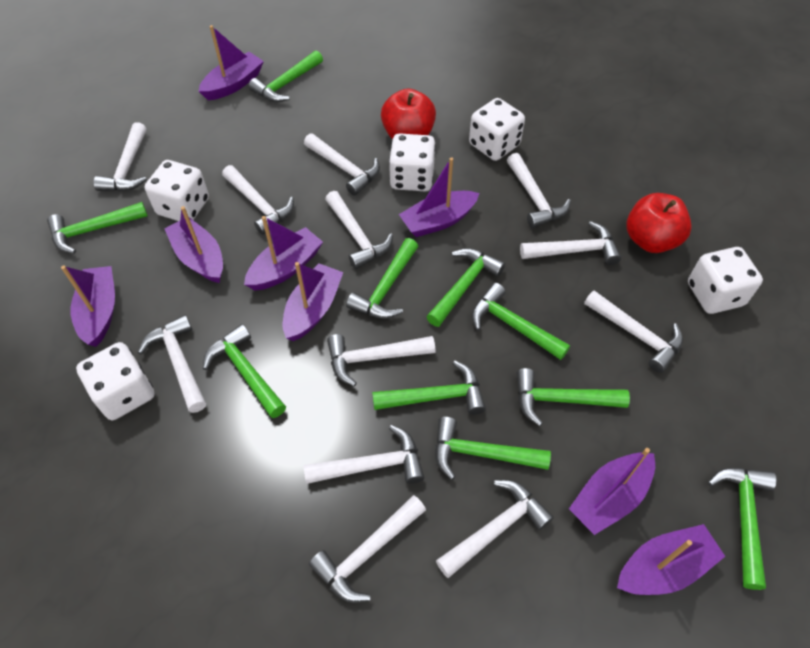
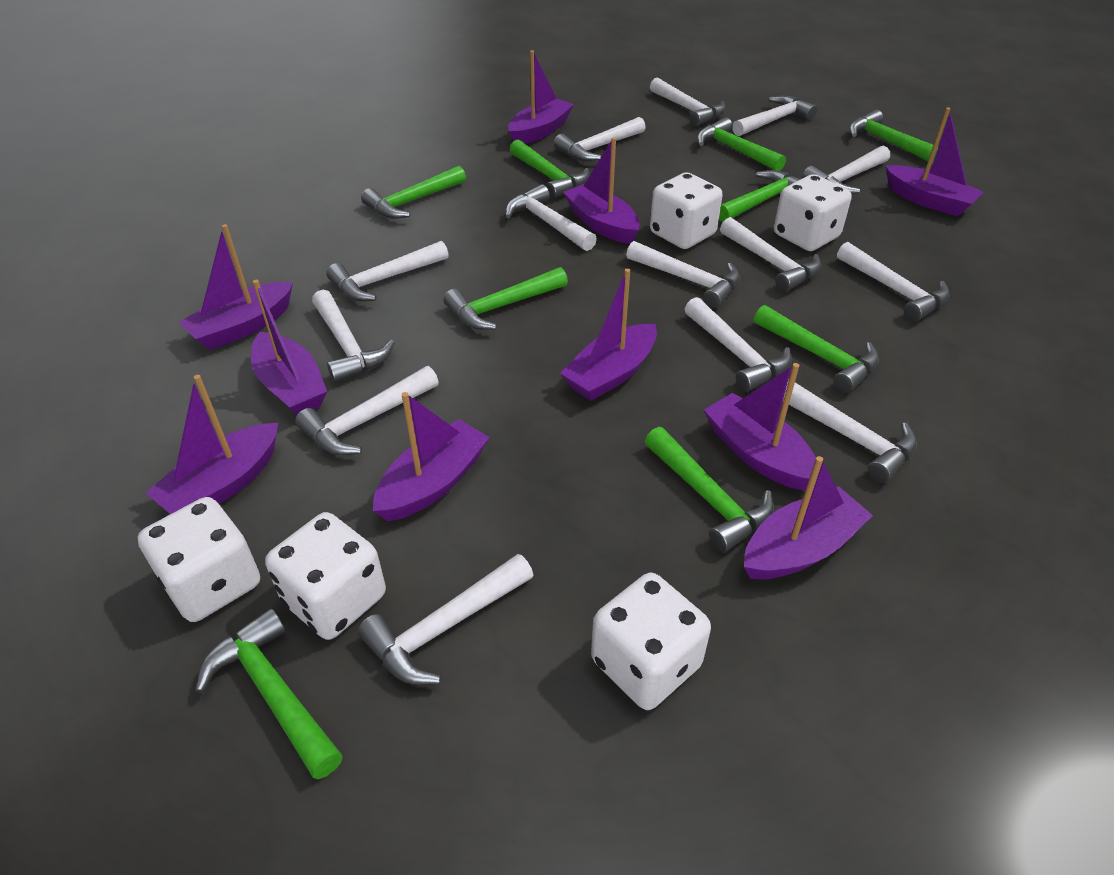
green hammer: 10 -> 9
purple boat: 8 -> 10
red apple: 2 -> 0
white hammer: 12 -> 14

